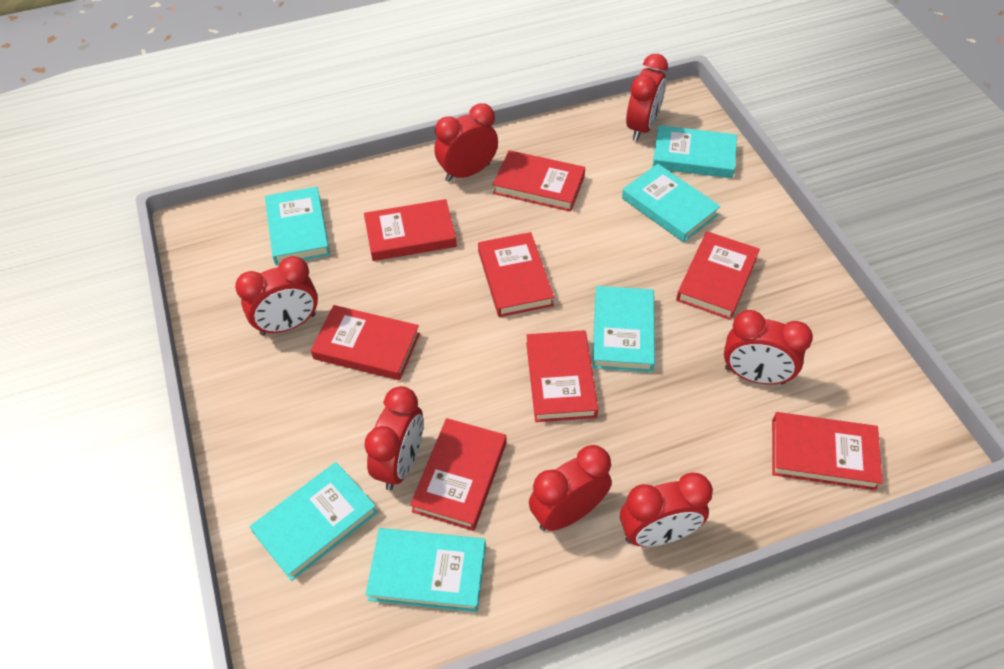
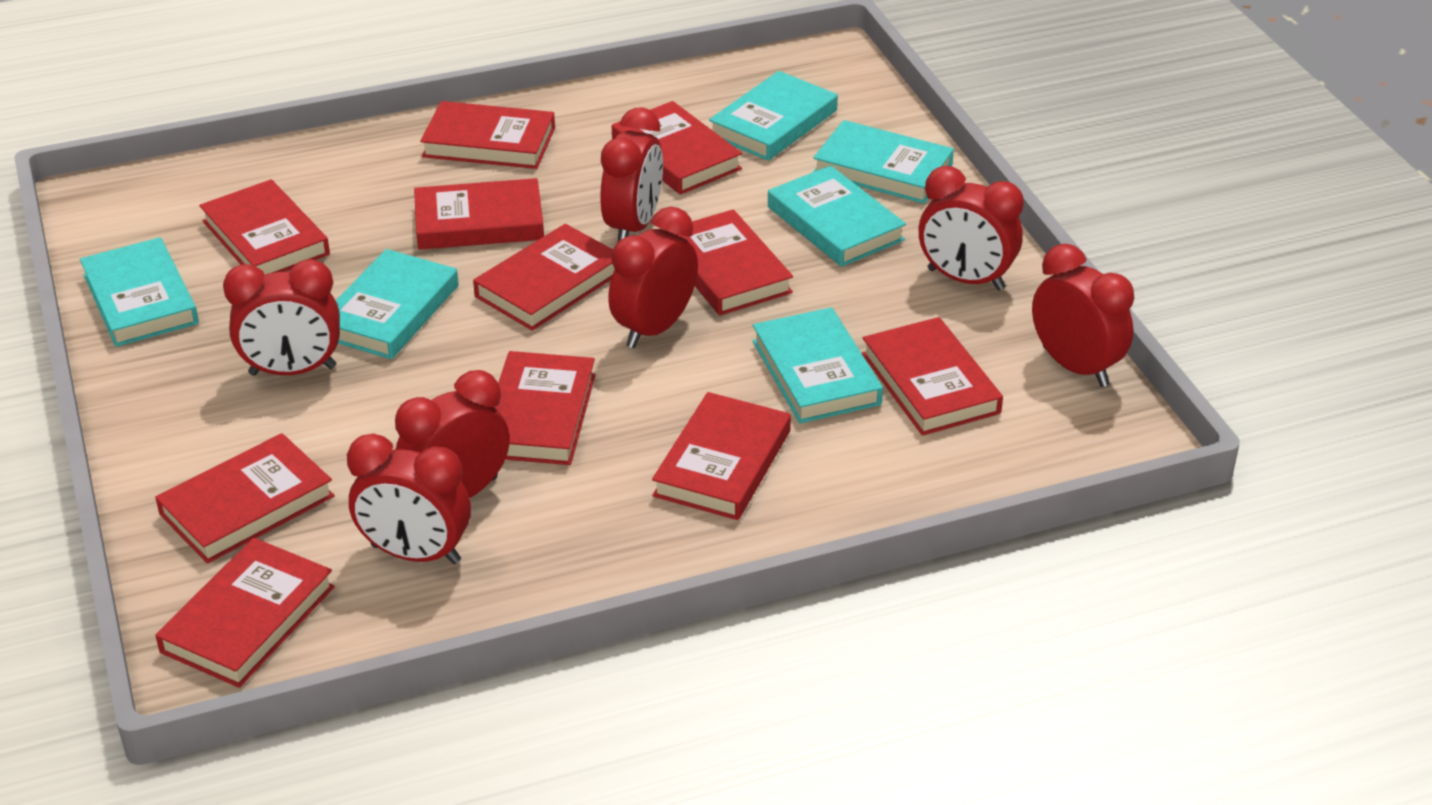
red book: 8 -> 11

